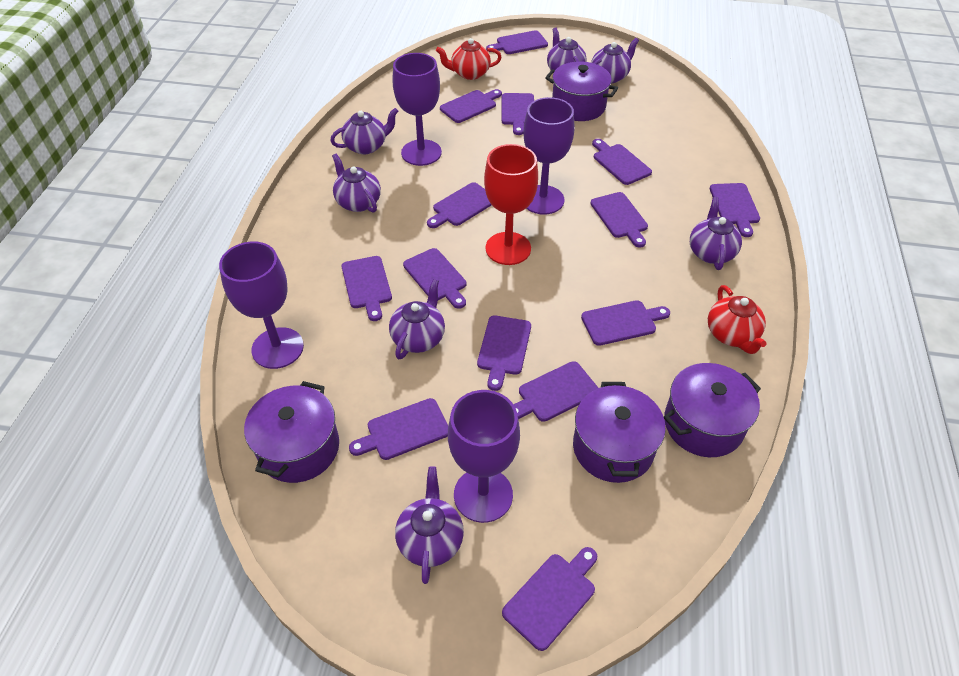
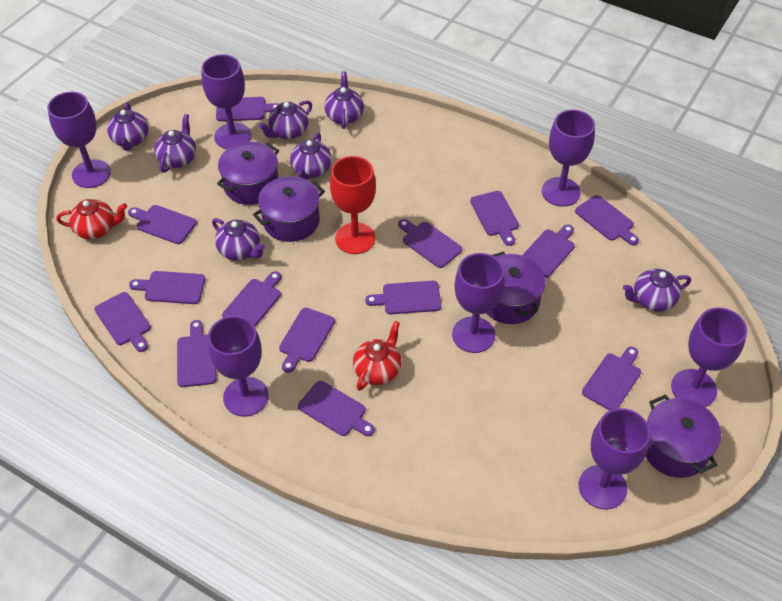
purple goblet: 4 -> 7

